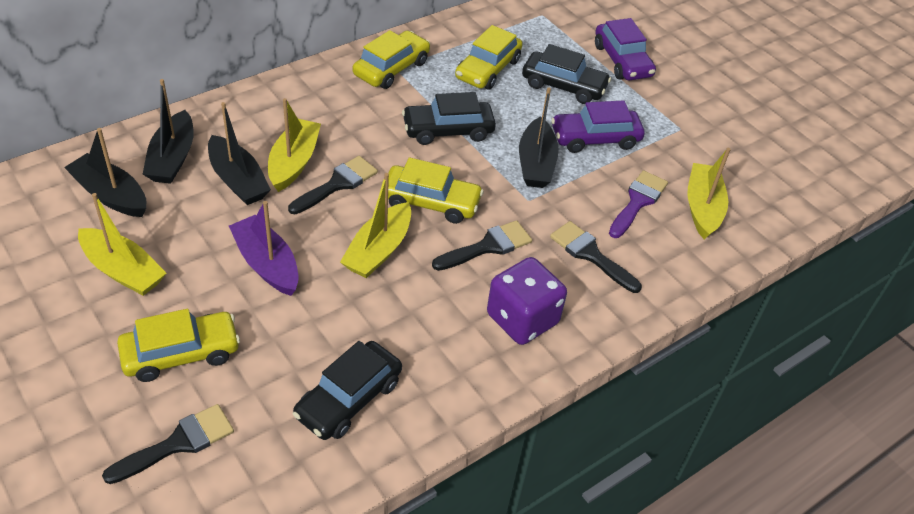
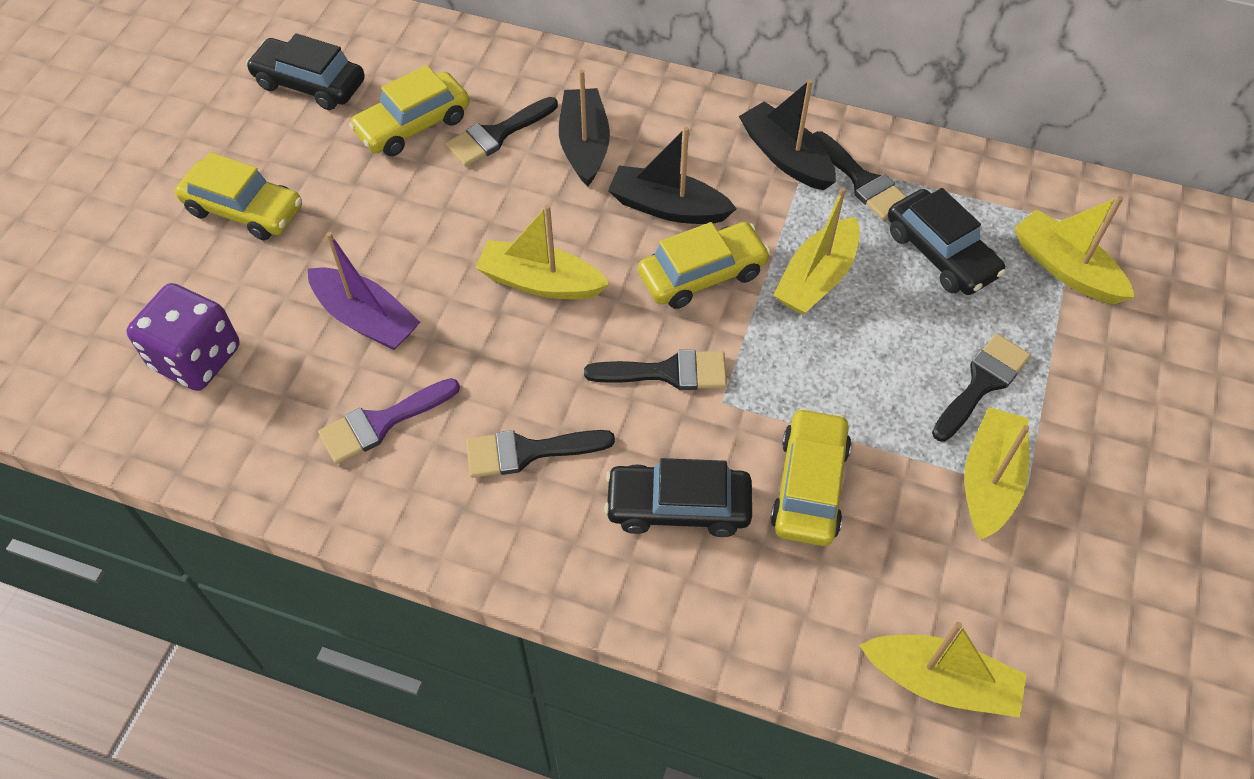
black boat: 4 -> 3
black brush: 4 -> 5
purple car: 2 -> 0
yellow boat: 4 -> 5

